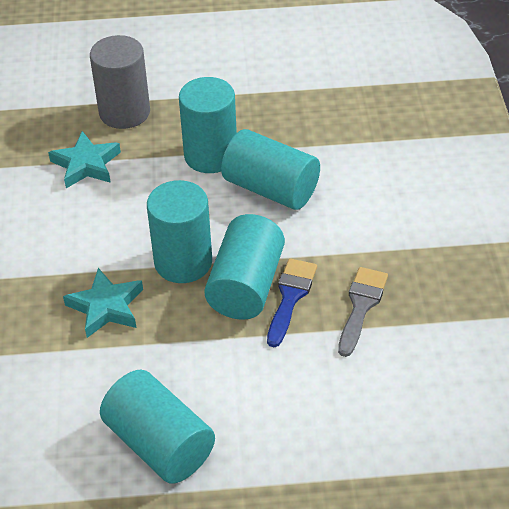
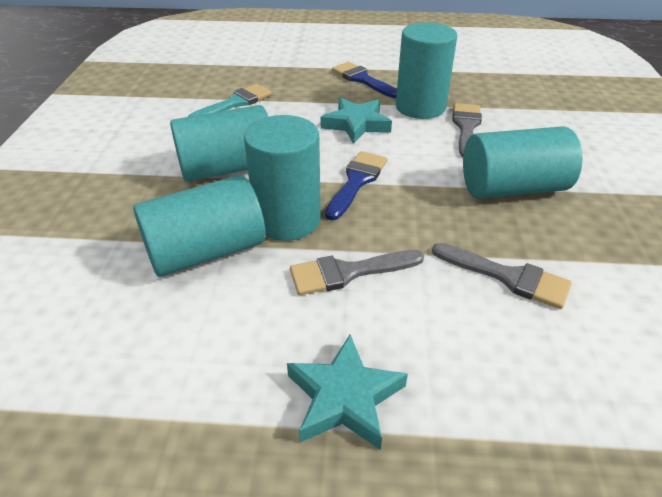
blue brush: 1 -> 2
grey brush: 1 -> 3
grey cylinder: 1 -> 0
turquoise brush: 0 -> 1

